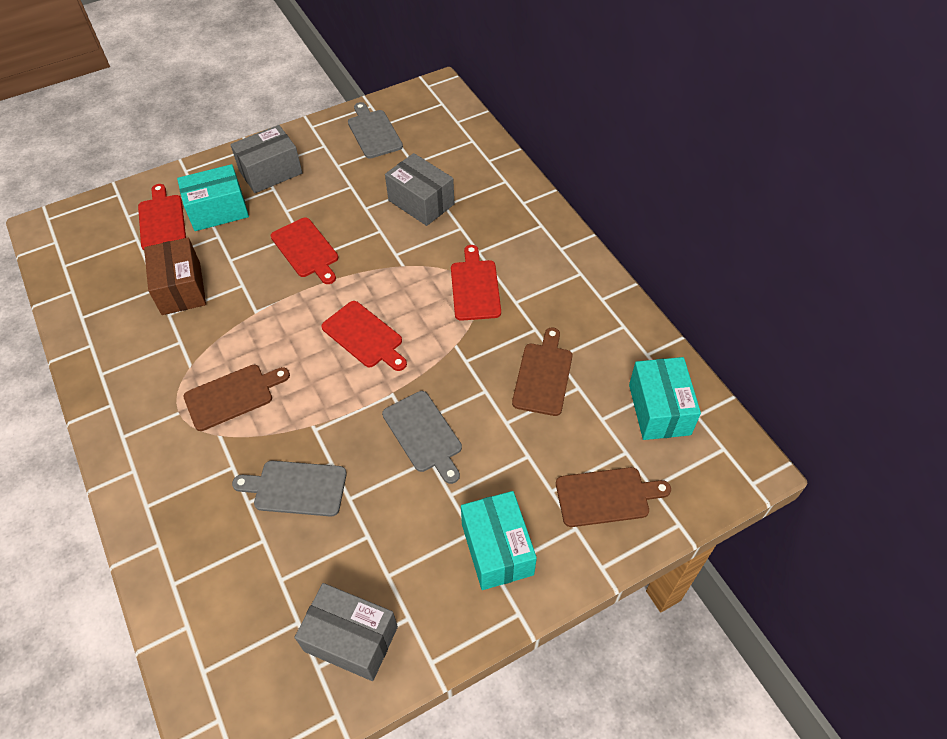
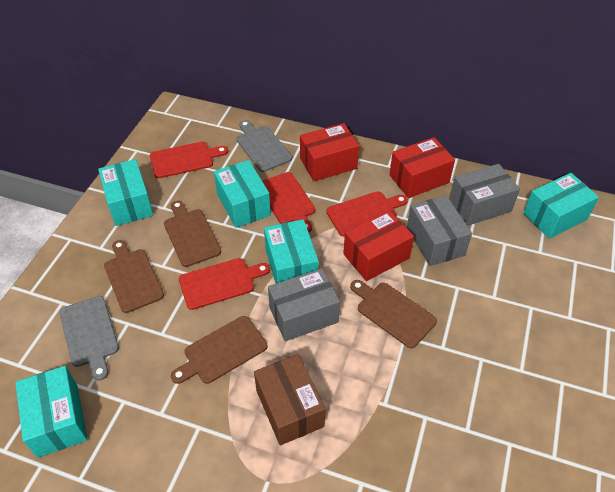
brown cutting board: 3 -> 4
grey cutting board: 3 -> 2
red box: 0 -> 3
turquoise box: 3 -> 5

